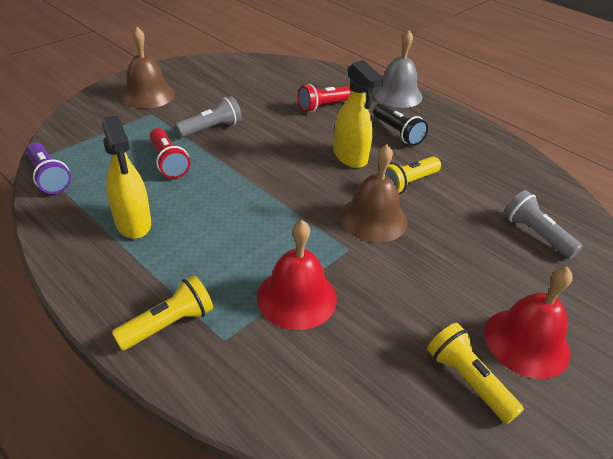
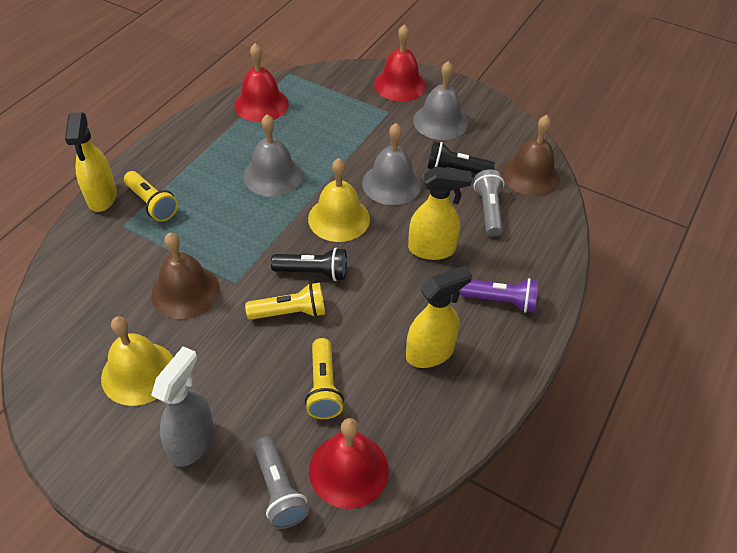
black flashlight: 1 -> 2
grey bell: 1 -> 3
grey spray bottle: 0 -> 1
red bell: 2 -> 3
red flashlight: 2 -> 0
yellow bell: 0 -> 2
yellow spray bottle: 2 -> 3

